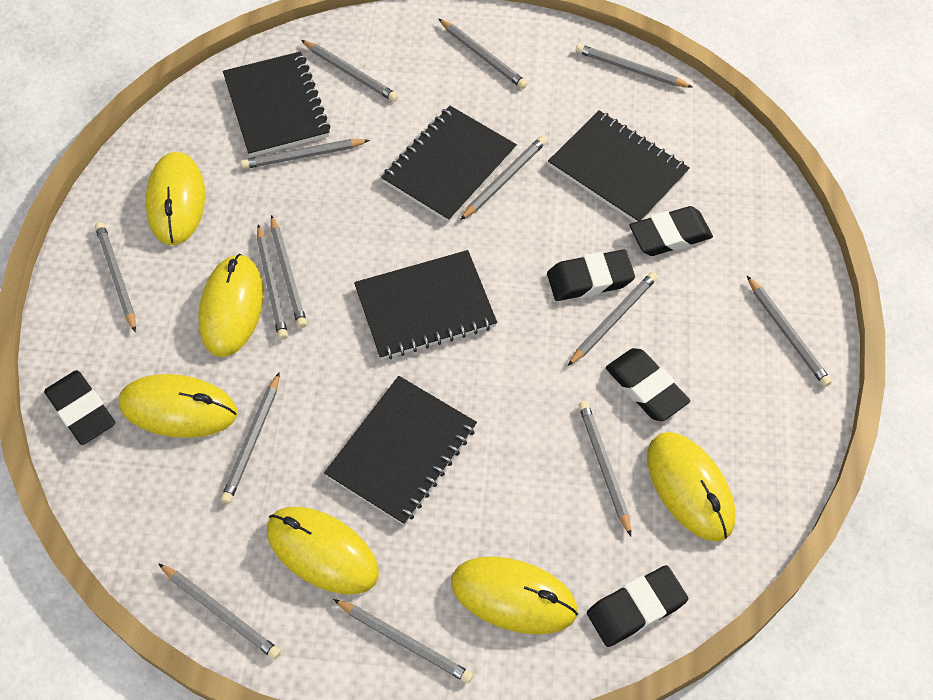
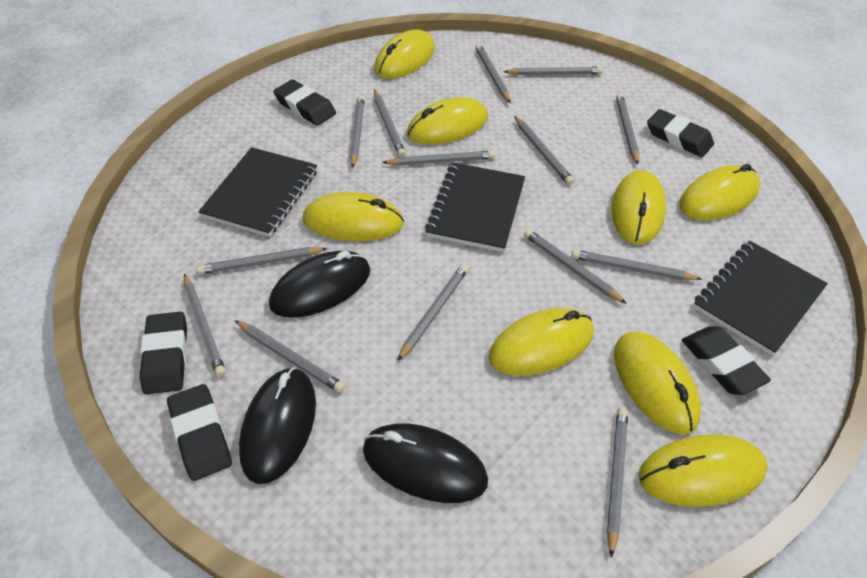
black mouse: 0 -> 3
black notebook: 5 -> 3
yellow mouse: 6 -> 8

